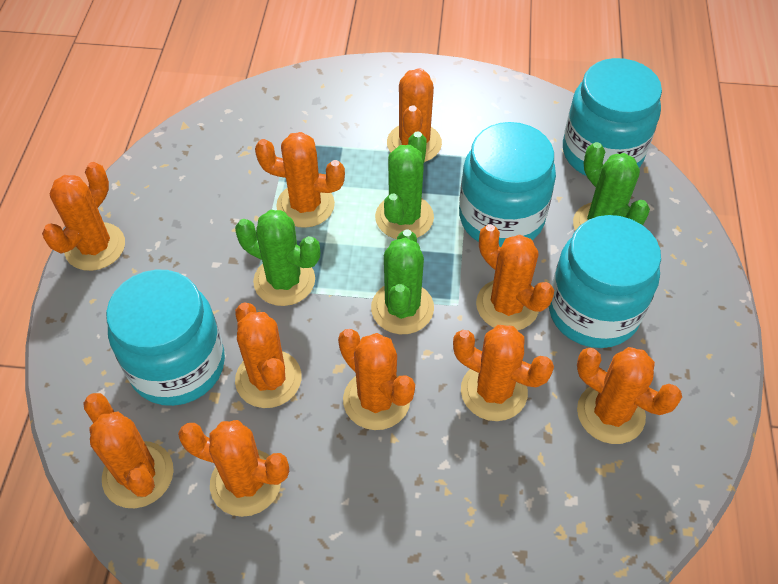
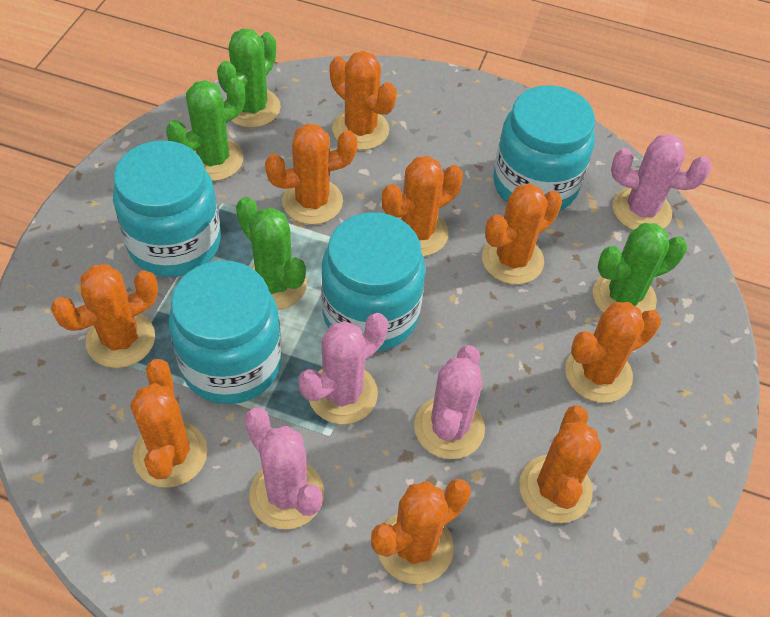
orange cactus: 10 -> 9
pink cactus: 0 -> 4

